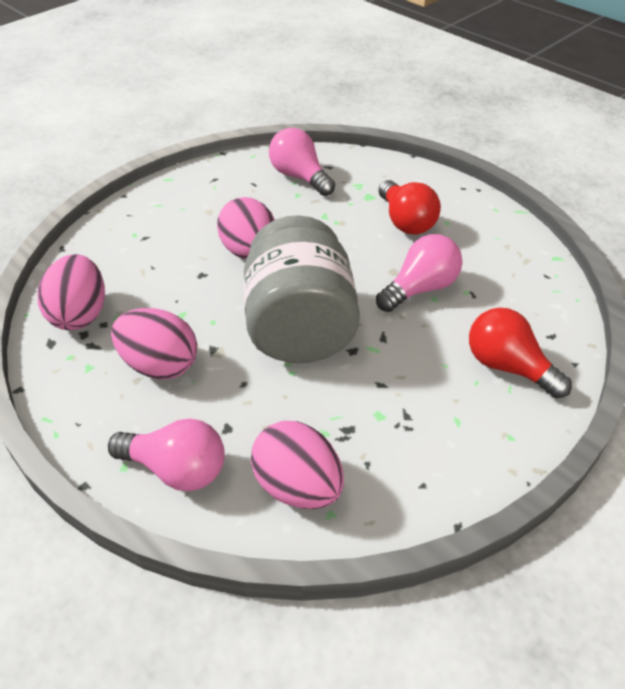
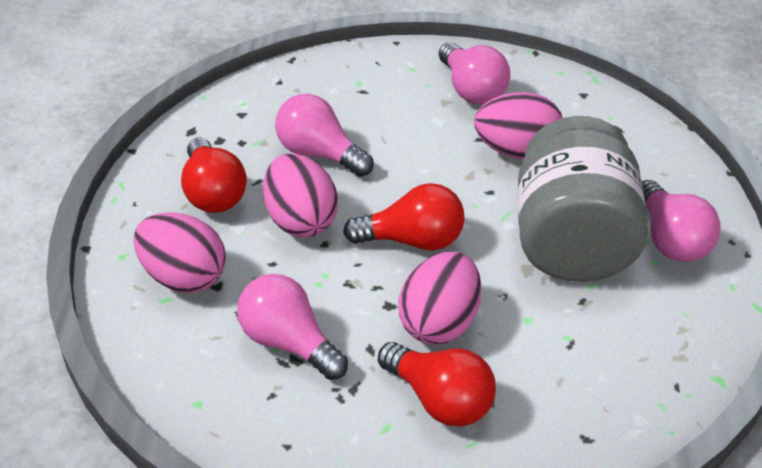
pink light bulb: 3 -> 4
red light bulb: 2 -> 3

